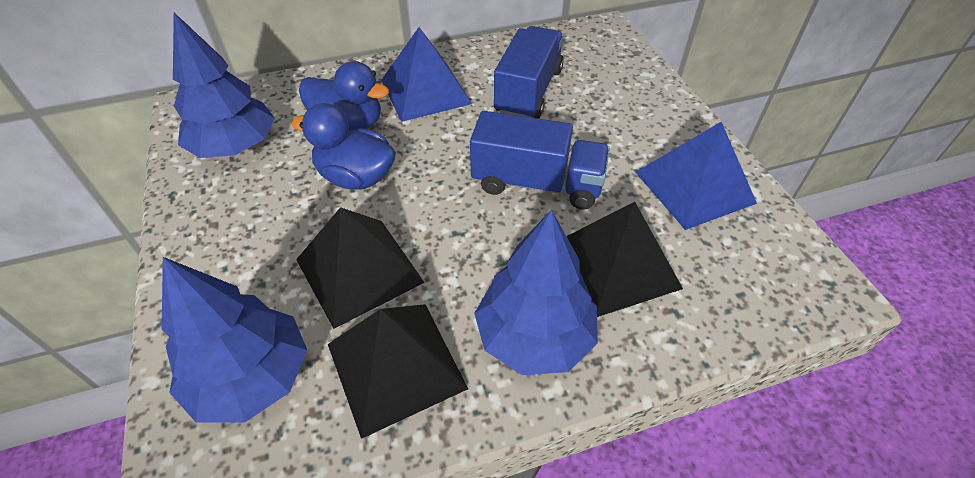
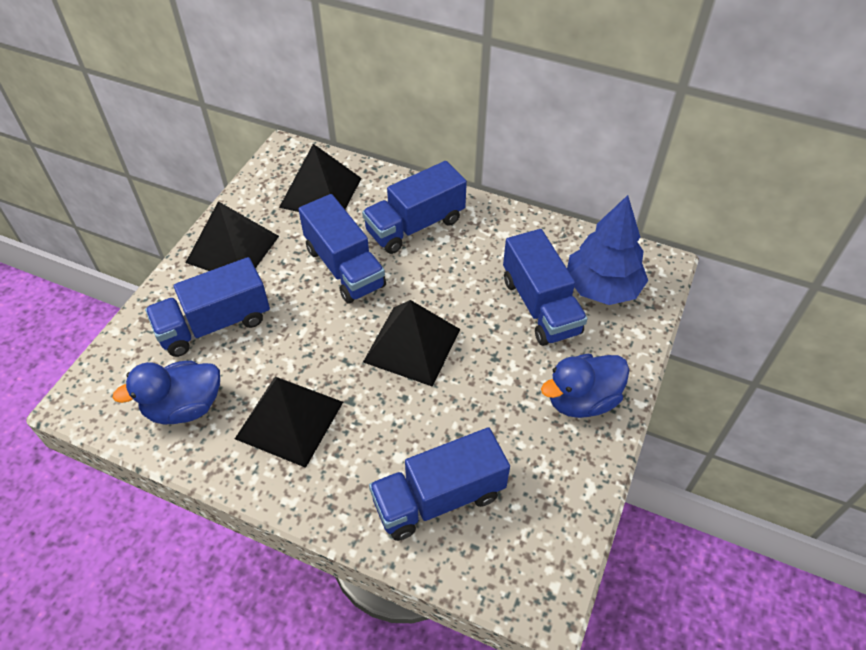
black pyramid: 3 -> 4
blue pyramid: 2 -> 0
blue tree: 3 -> 1
blue truck: 2 -> 5

